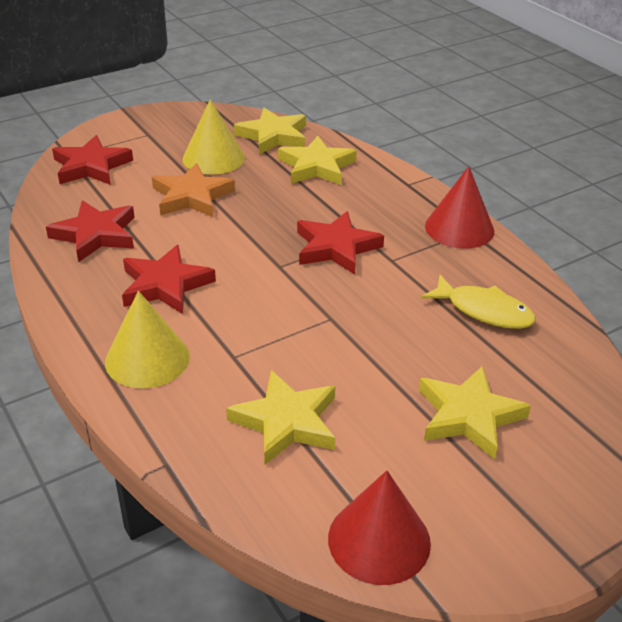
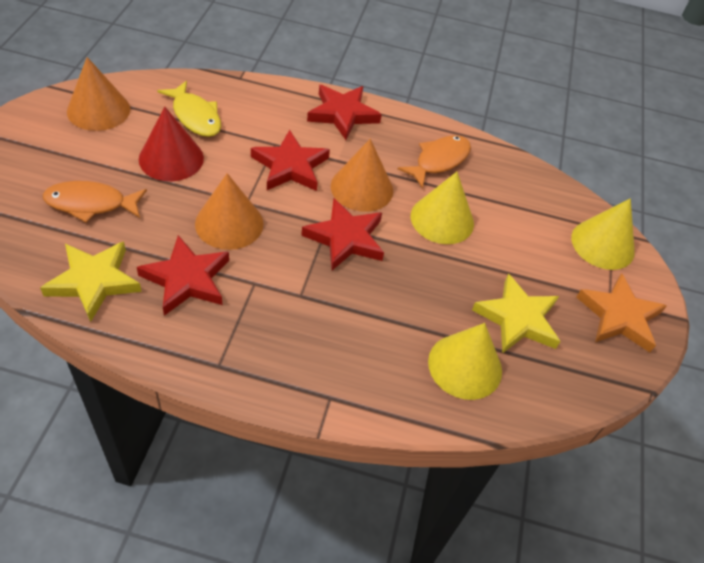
orange cone: 0 -> 3
orange fish: 0 -> 2
red cone: 2 -> 1
yellow cone: 2 -> 3
yellow star: 4 -> 2

